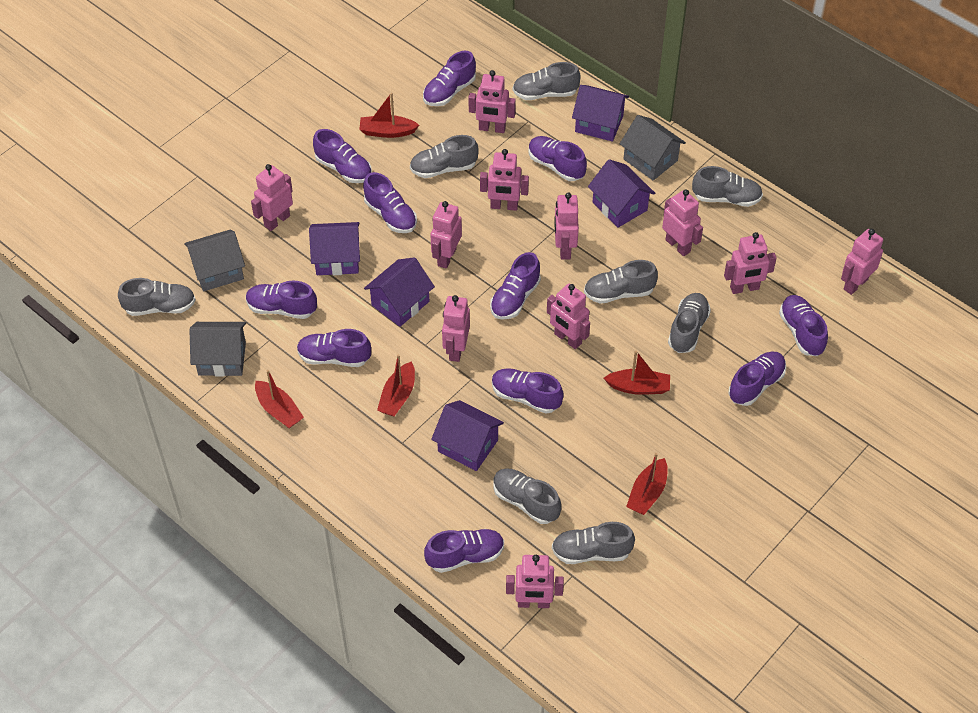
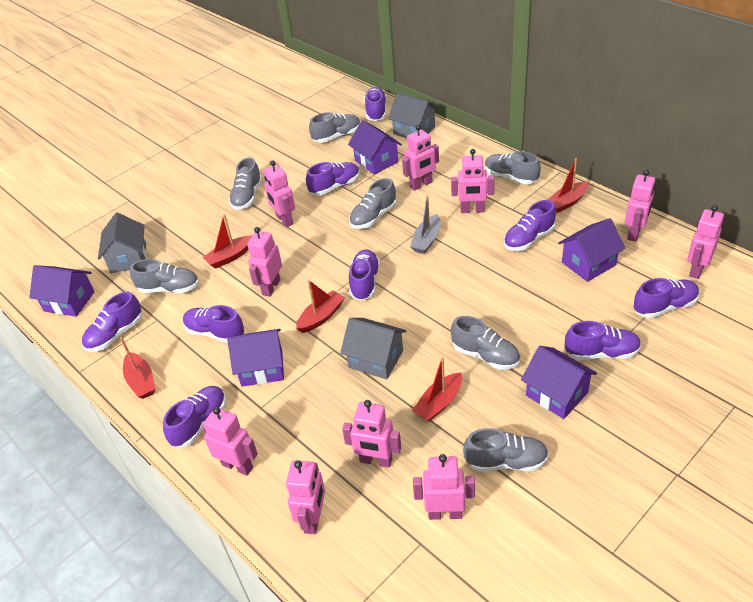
grey boat: 0 -> 1
grey shoe: 8 -> 7
pink robot: 11 -> 10
purple shoe: 11 -> 9

